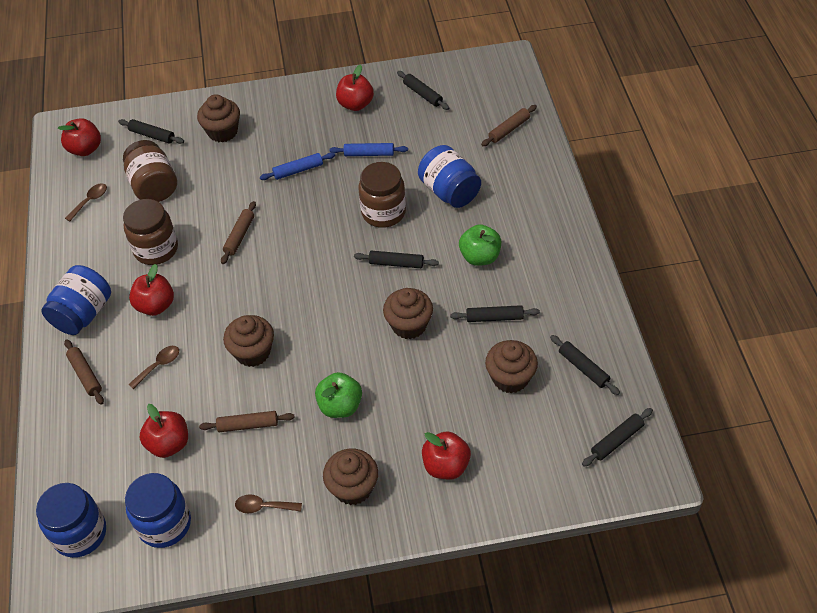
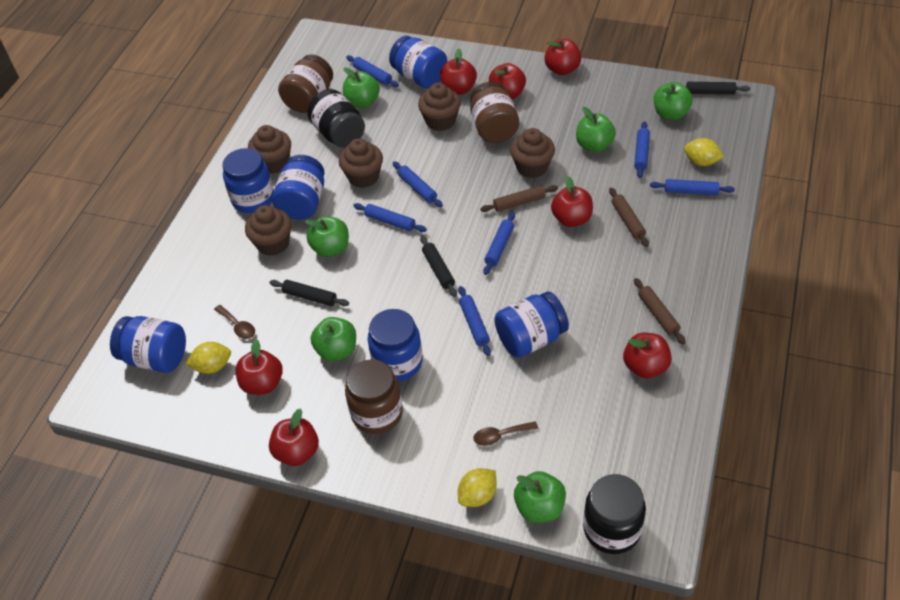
black jar: 0 -> 2
black rolling pin: 6 -> 3
blue jar: 4 -> 6
blue rolling pin: 2 -> 7
brown rolling pin: 4 -> 3
brown spoon: 3 -> 2
green apple: 2 -> 6
red apple: 5 -> 7
yellow lemon: 0 -> 3

